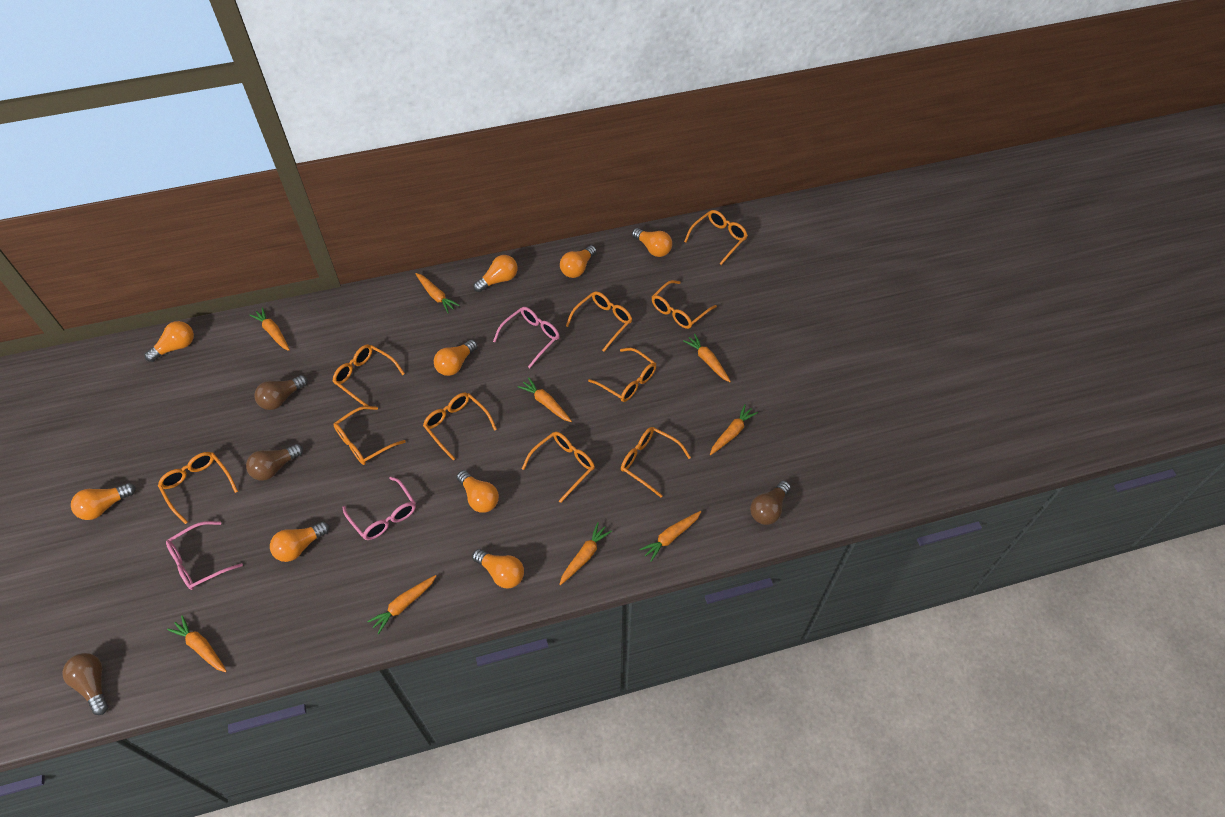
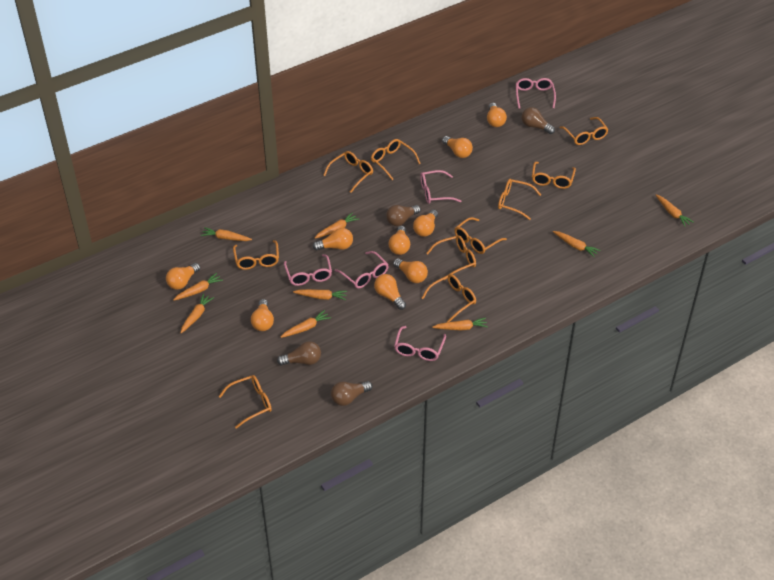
pink glasses: 3 -> 5

